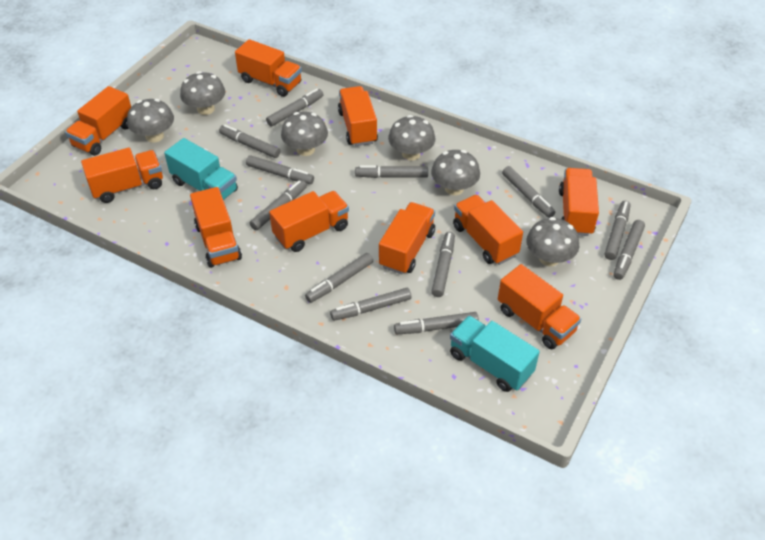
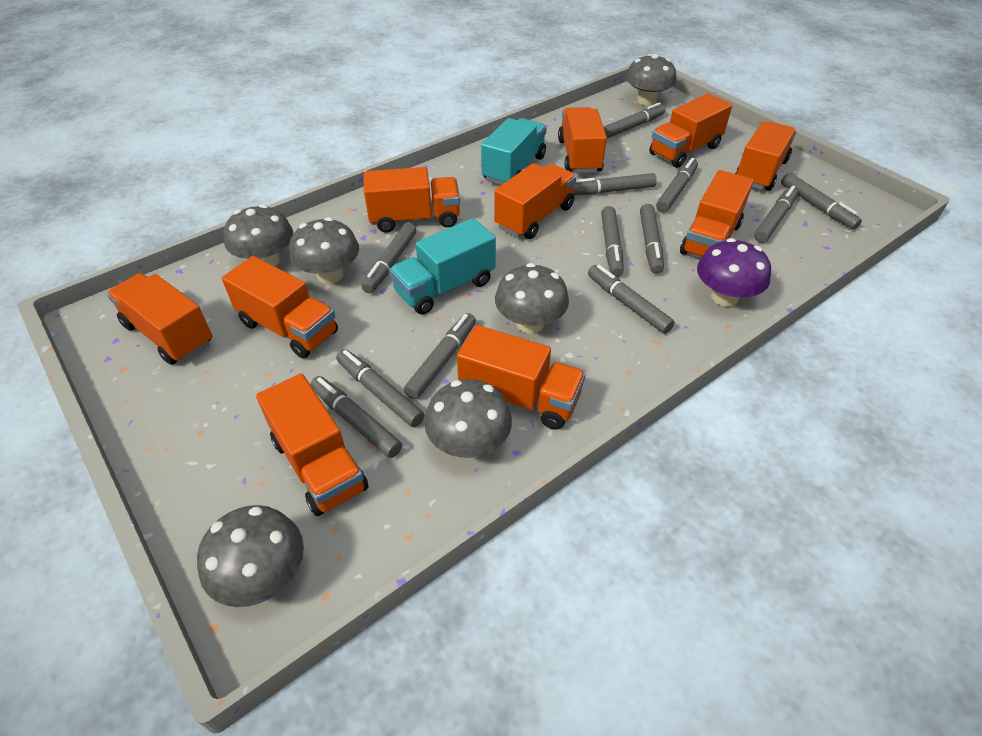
purple mushroom: 0 -> 1

